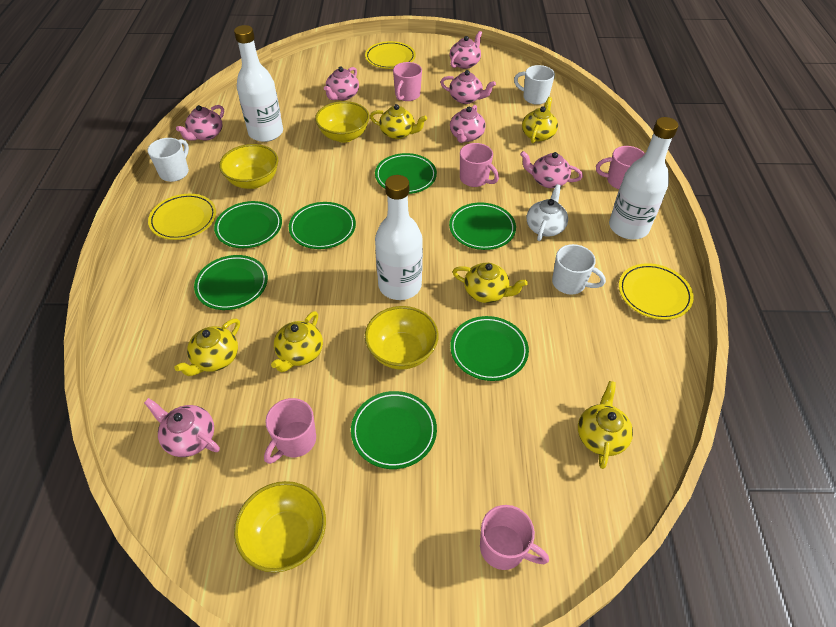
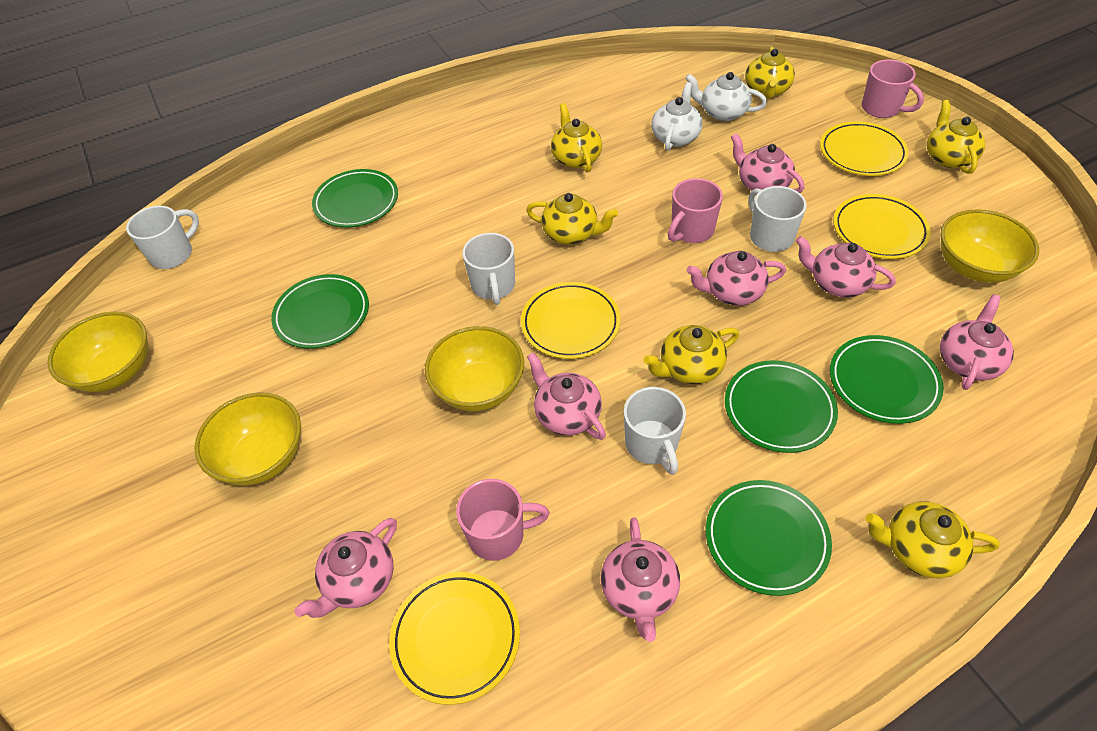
green plate: 7 -> 5
pink mug: 5 -> 3
white bottle: 3 -> 0
white mug: 3 -> 4
white teapot: 1 -> 2
yellow plate: 3 -> 4

